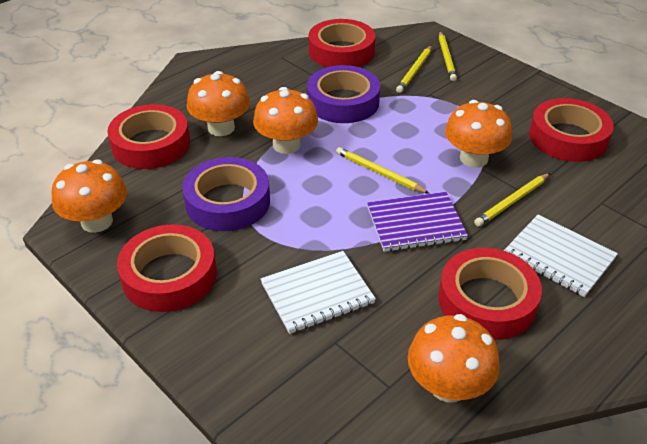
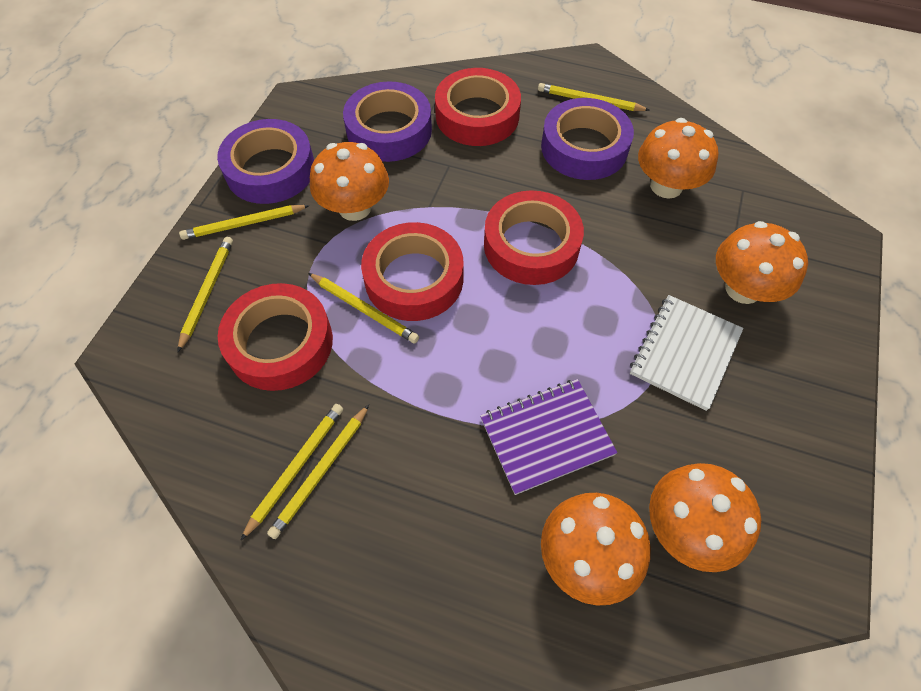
purple tape: 2 -> 3
red tape: 5 -> 4
white notebook: 2 -> 1
yellow pencil: 4 -> 6

